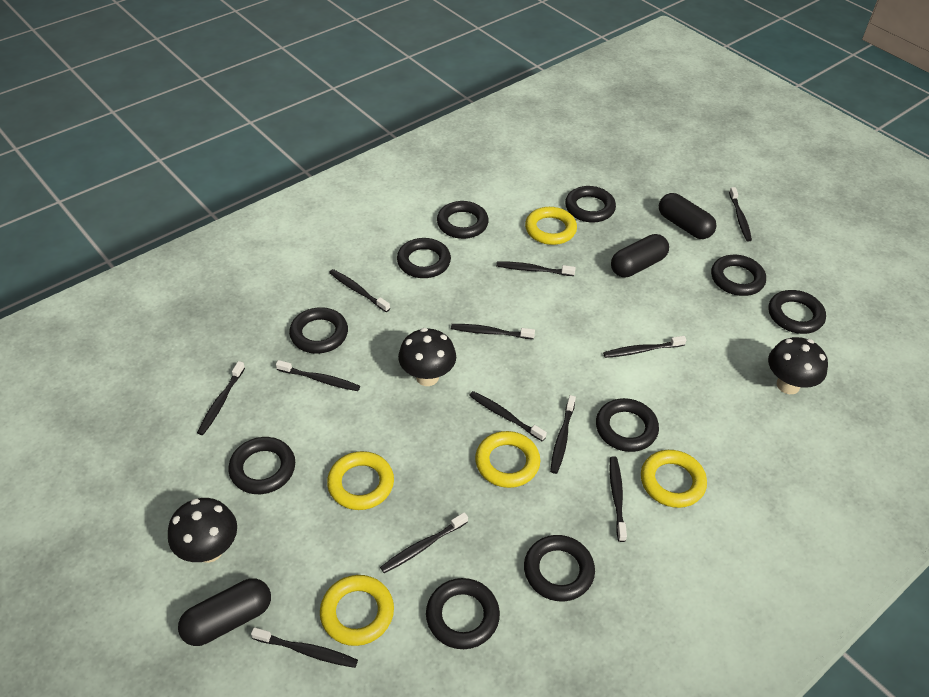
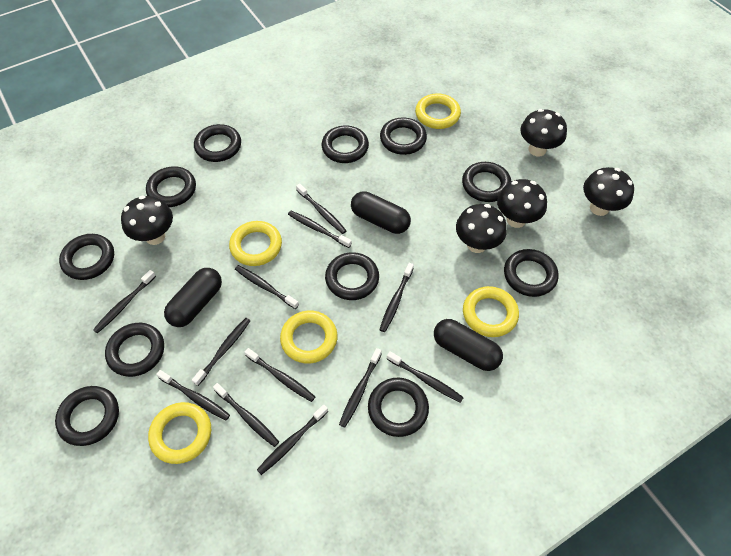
black mushroom: 3 -> 5
black ring: 10 -> 11

